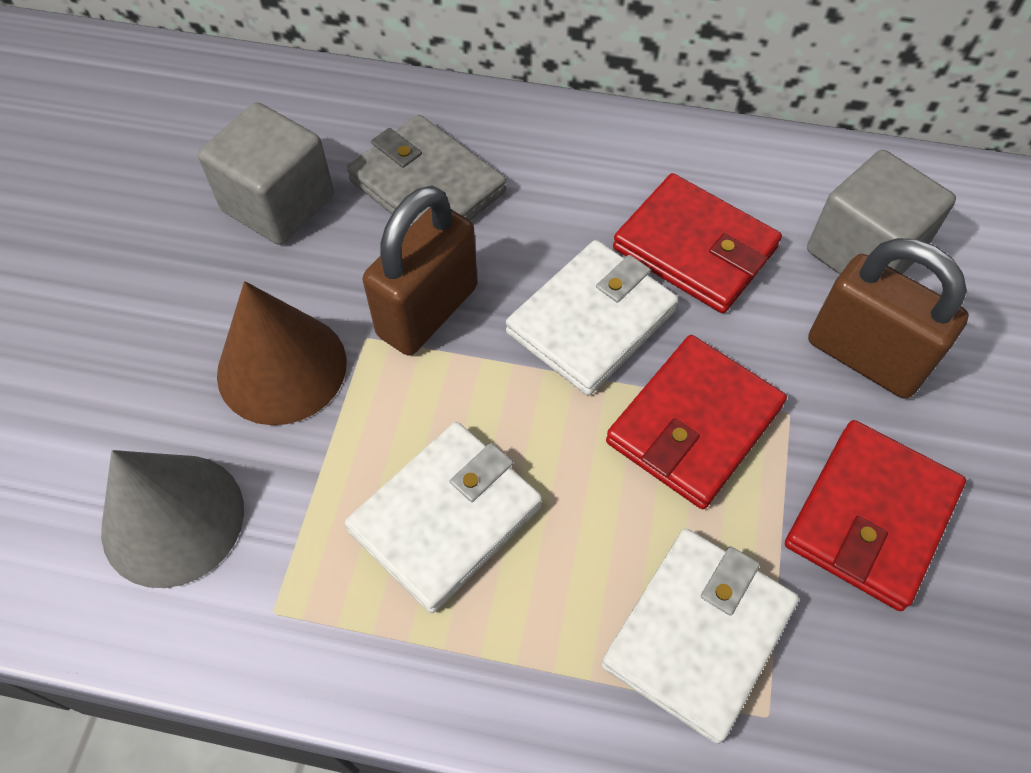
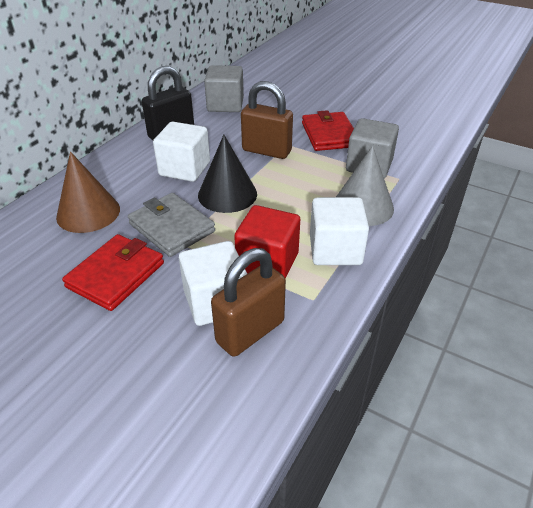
black cone: 0 -> 1
black padlock: 0 -> 1
red cube: 0 -> 1
red wallet: 3 -> 2
white cube: 0 -> 3
white wallet: 3 -> 0

